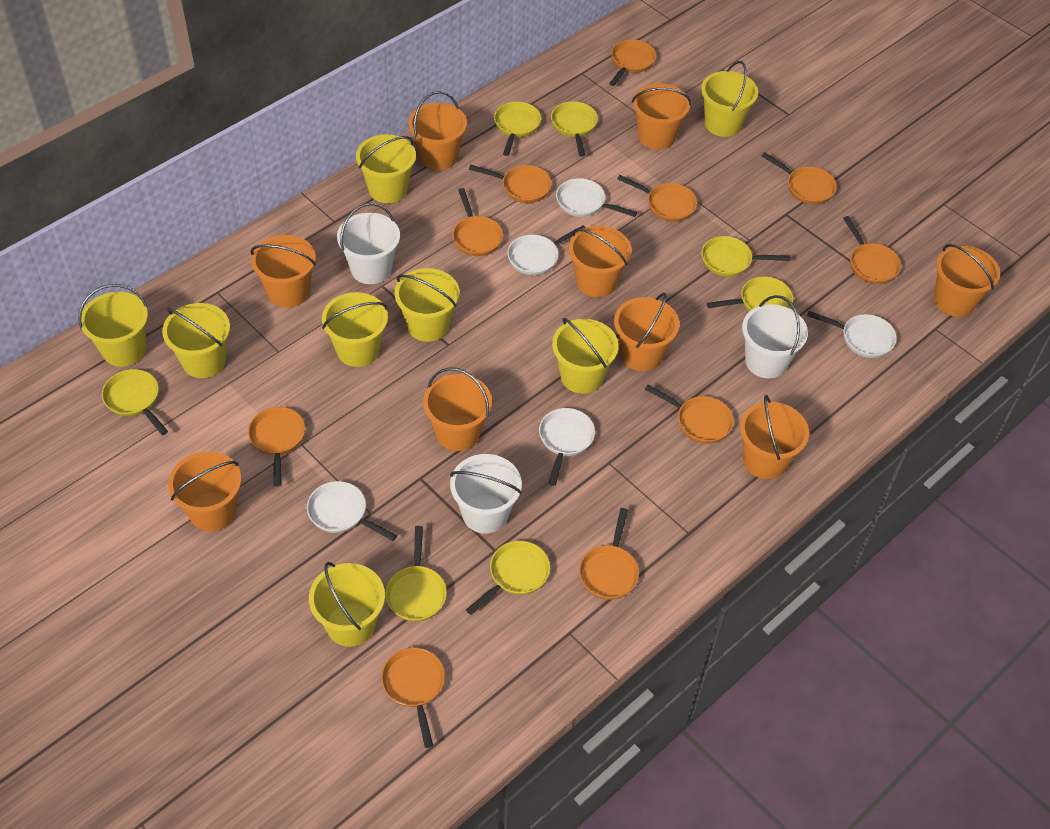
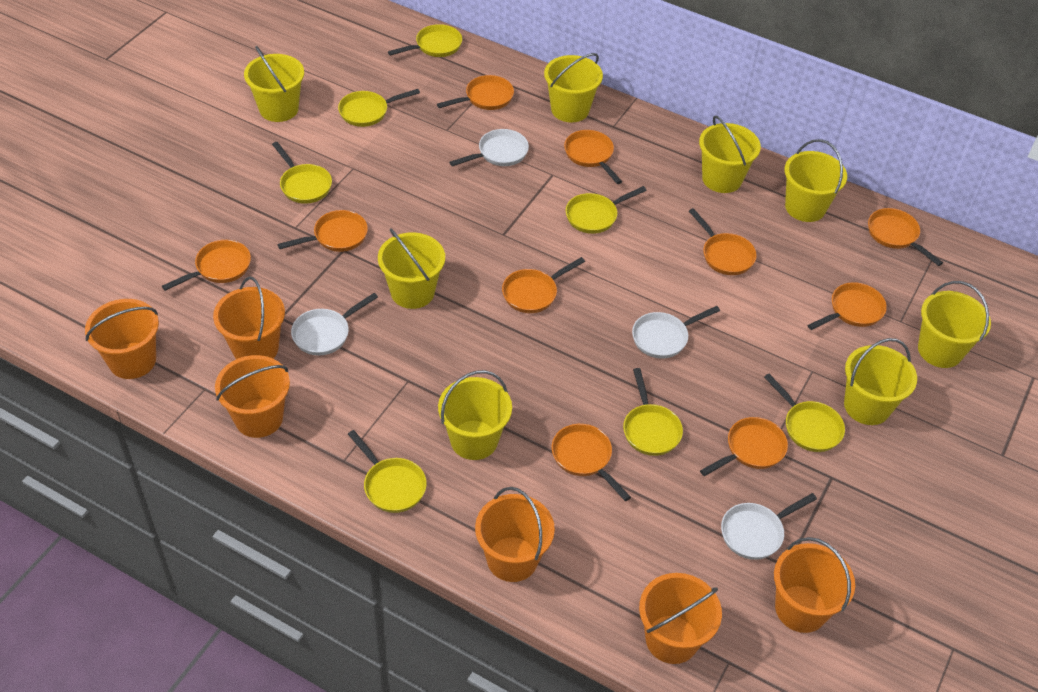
orange bucket: 9 -> 6
white bucket: 3 -> 0
white pan: 5 -> 4

